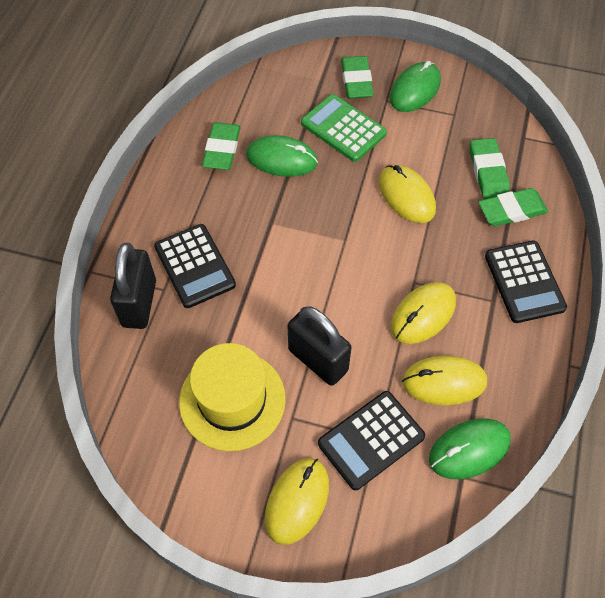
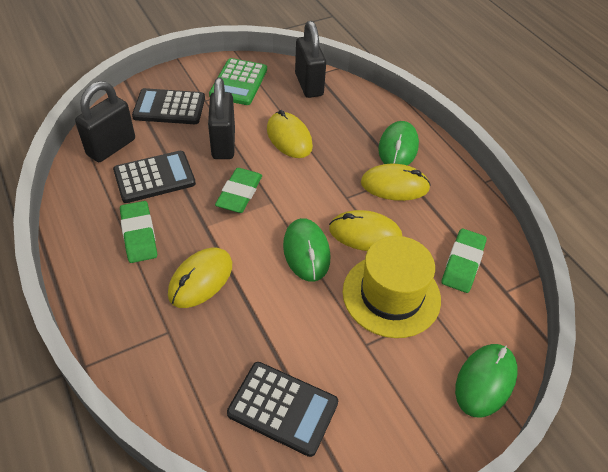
black padlock: 2 -> 3
green eraser: 4 -> 3

